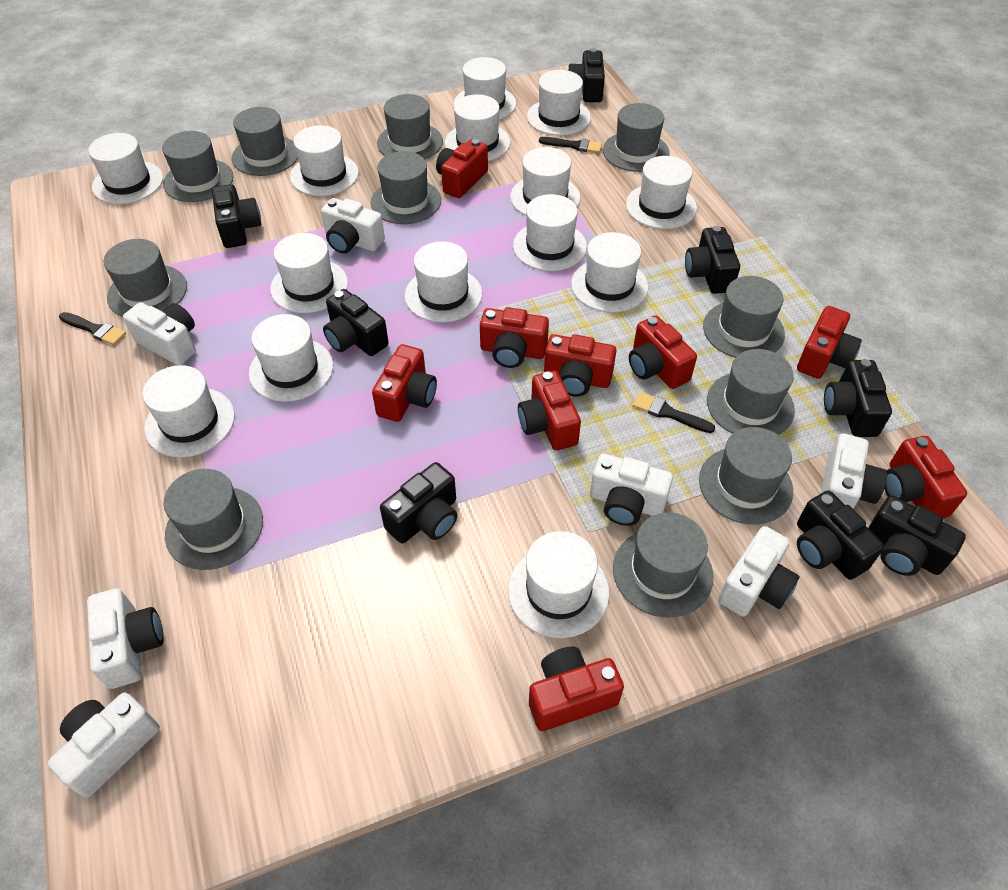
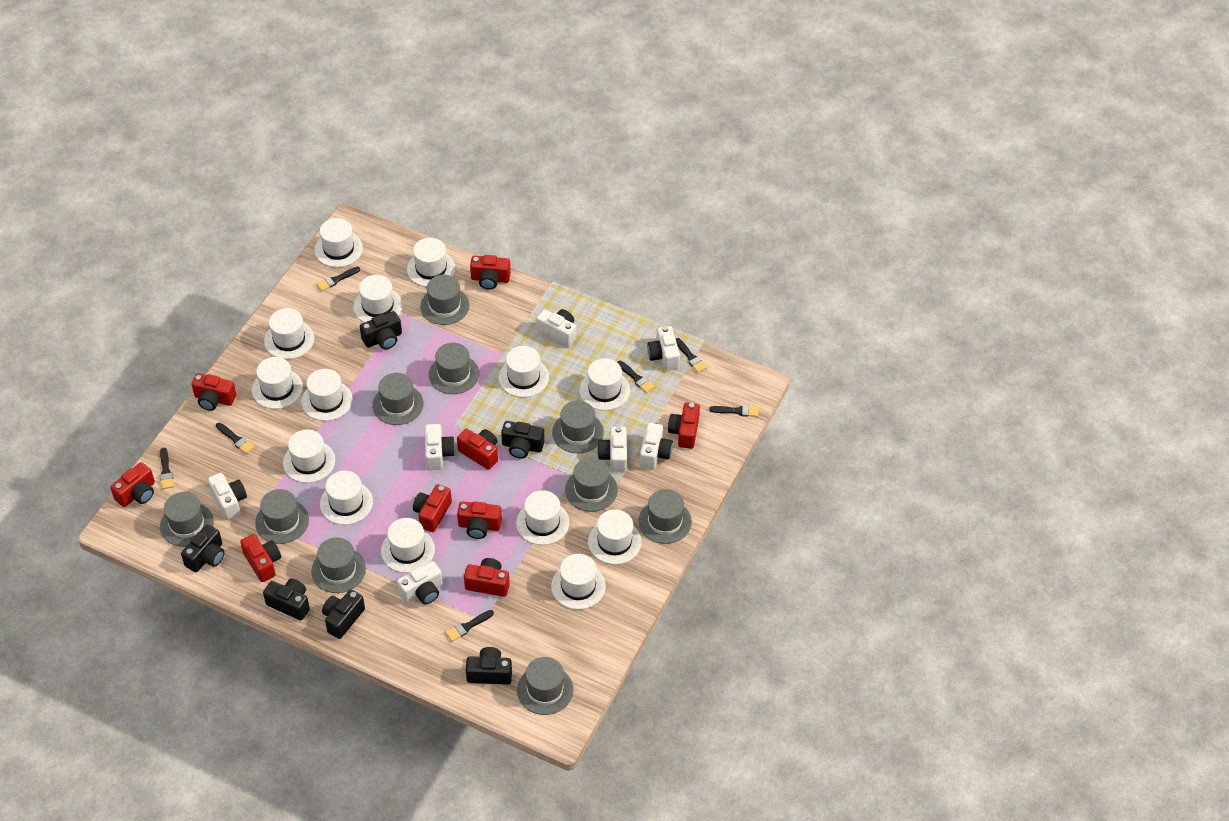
black brush: 3 -> 7
black camera: 8 -> 6
grey hat: 11 -> 10

